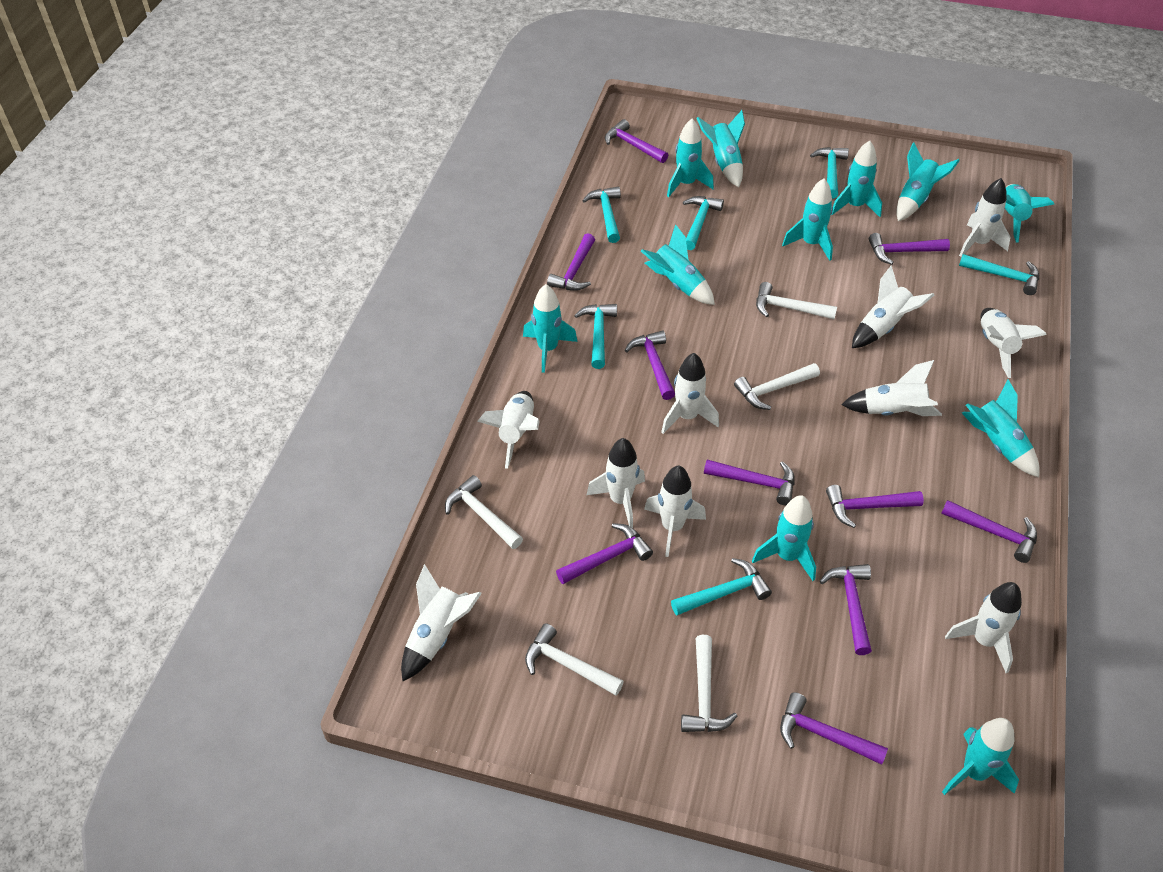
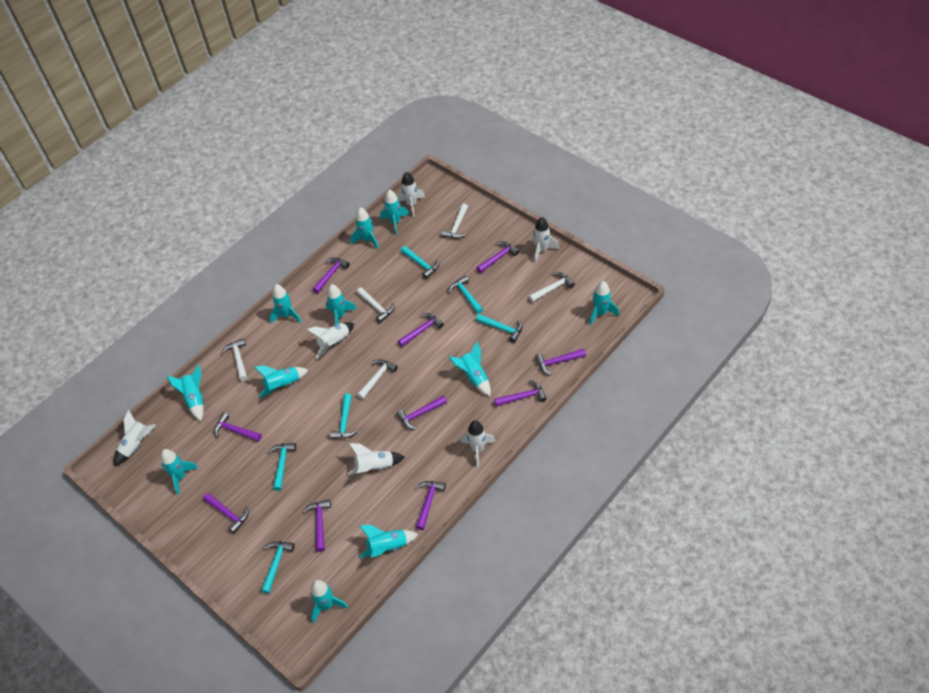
white rocket: 10 -> 6

